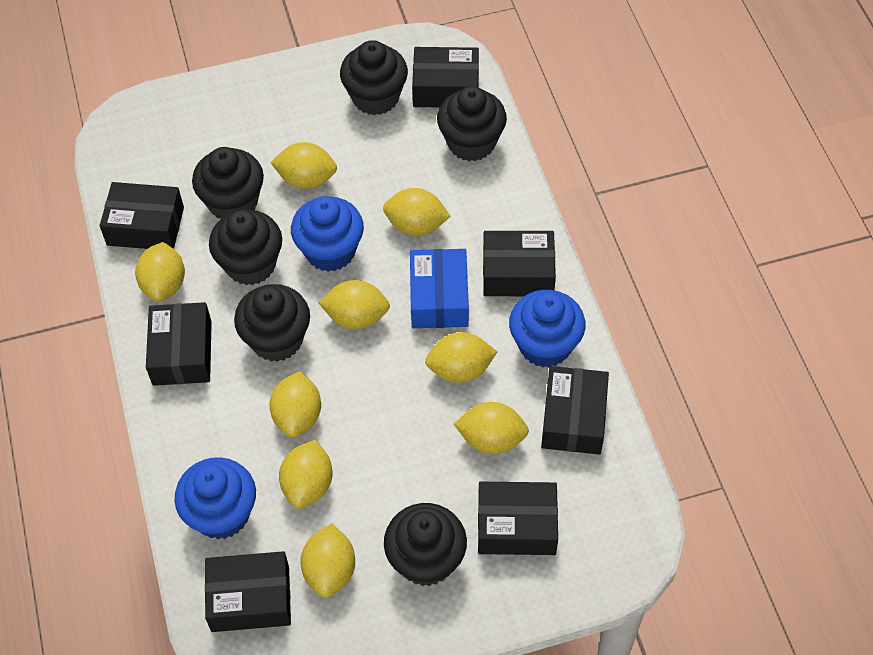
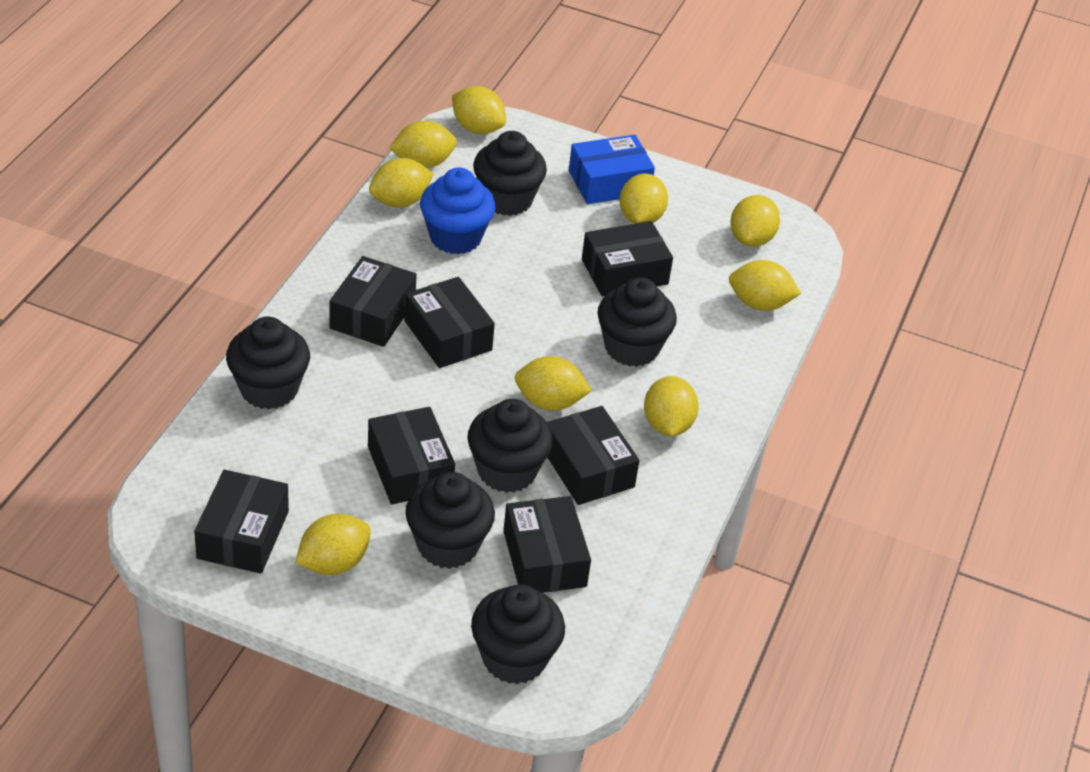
blue cupcake: 3 -> 1

